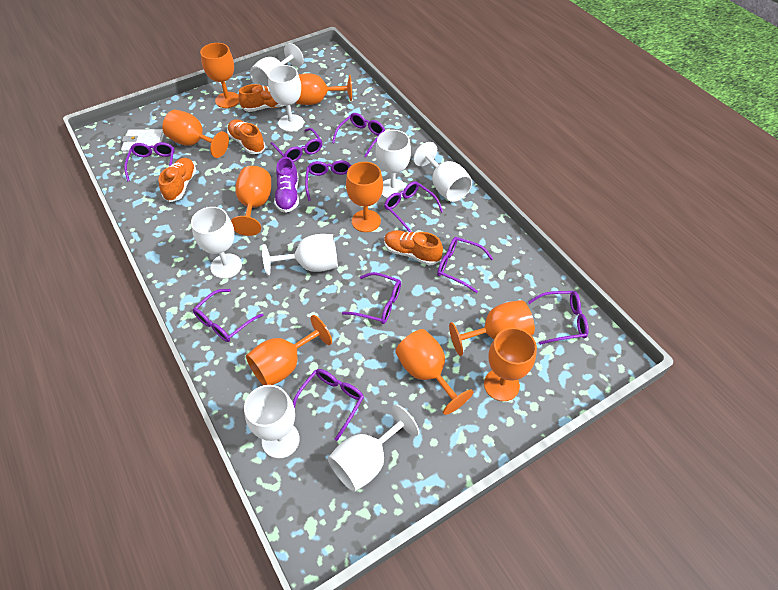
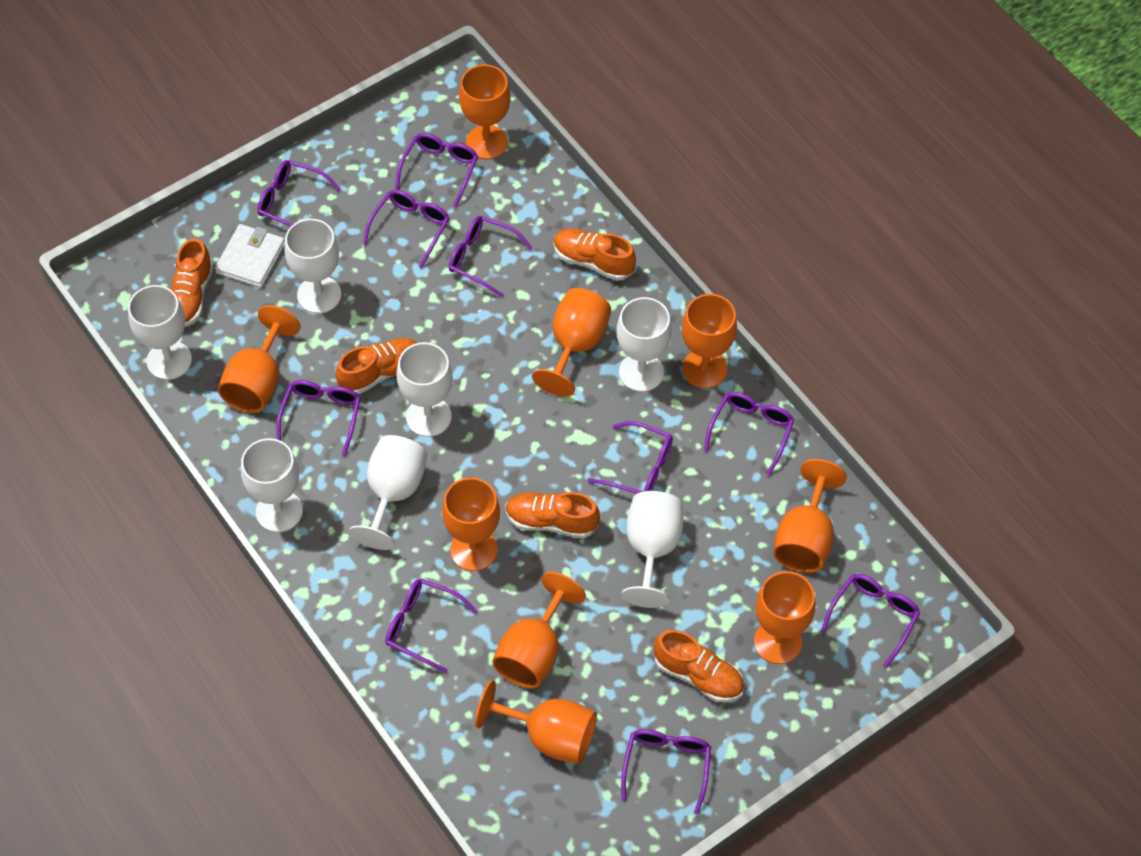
orange shoe: 4 -> 5
purple shoe: 1 -> 0
white goblet: 8 -> 7

